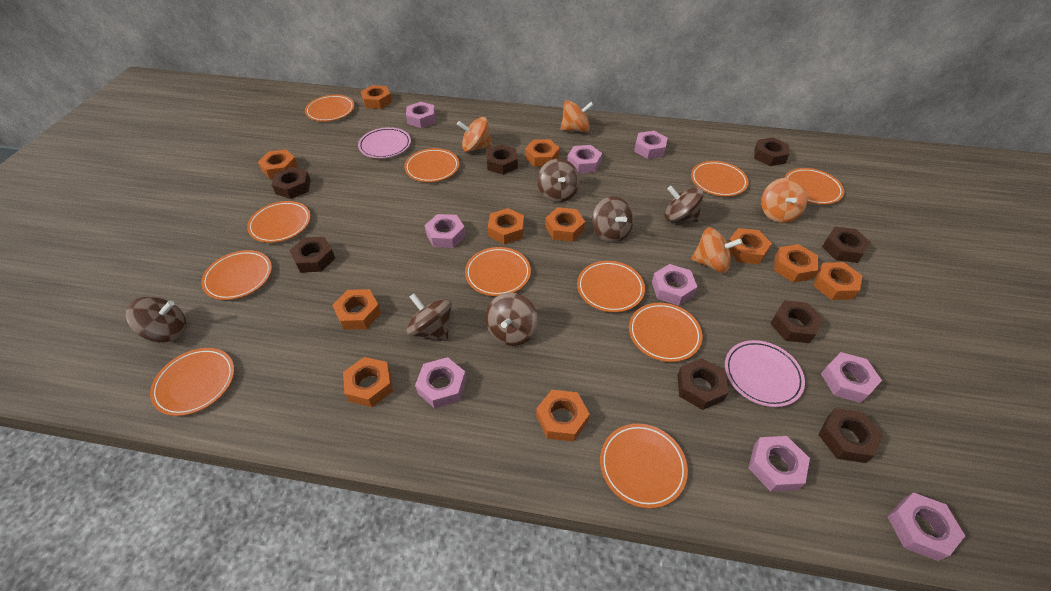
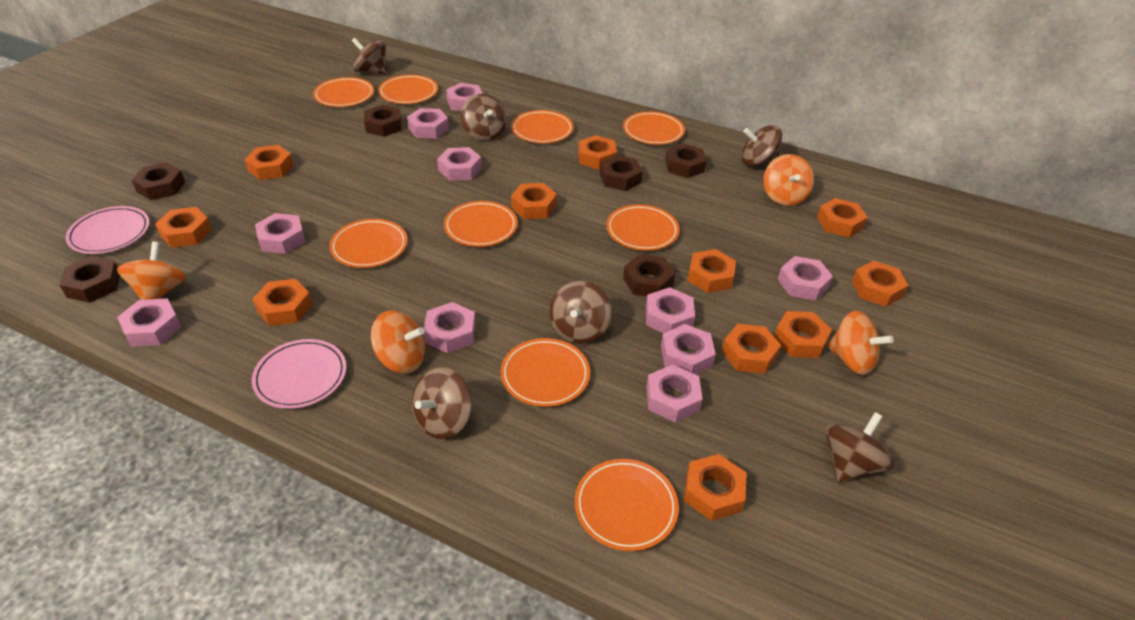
brown nut: 8 -> 6
orange plate: 11 -> 9
pink nut: 9 -> 10

